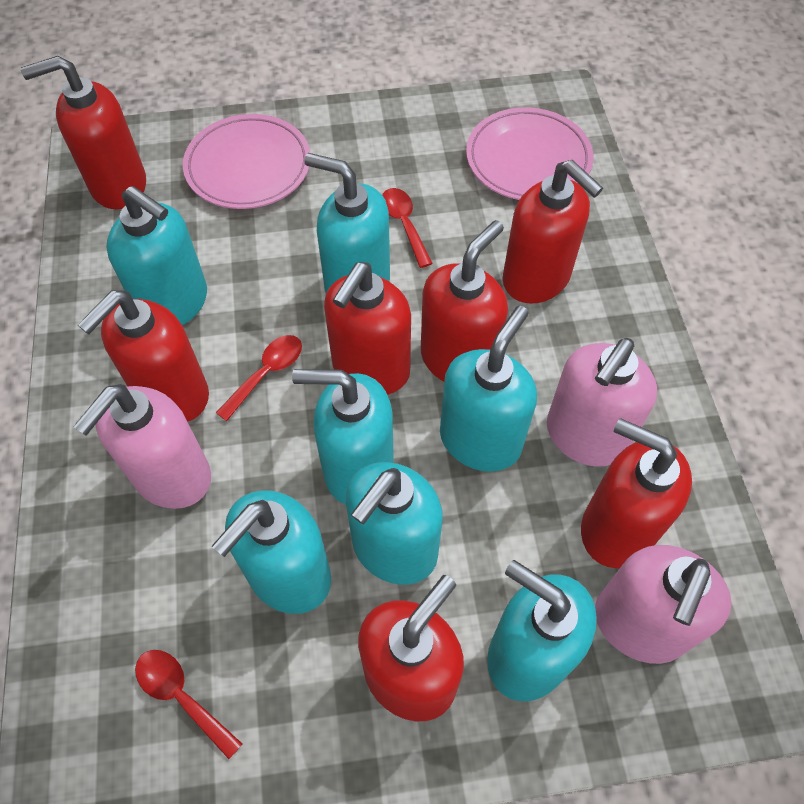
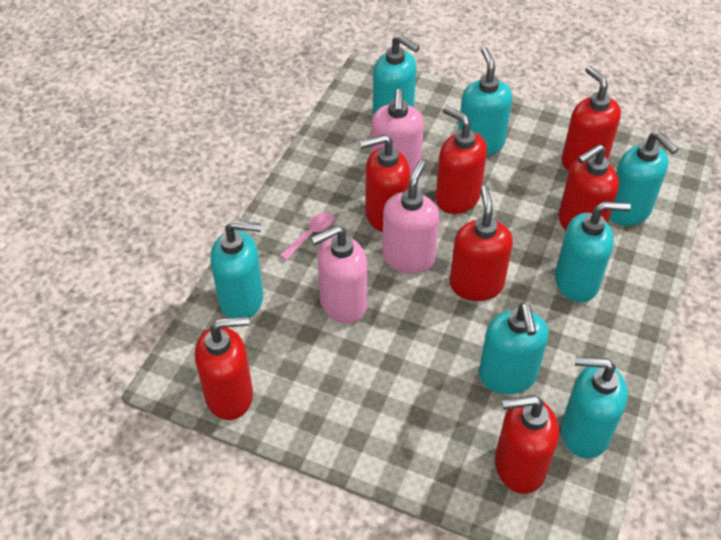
pink plate: 2 -> 0
pink spoon: 0 -> 1
red spoon: 3 -> 0

